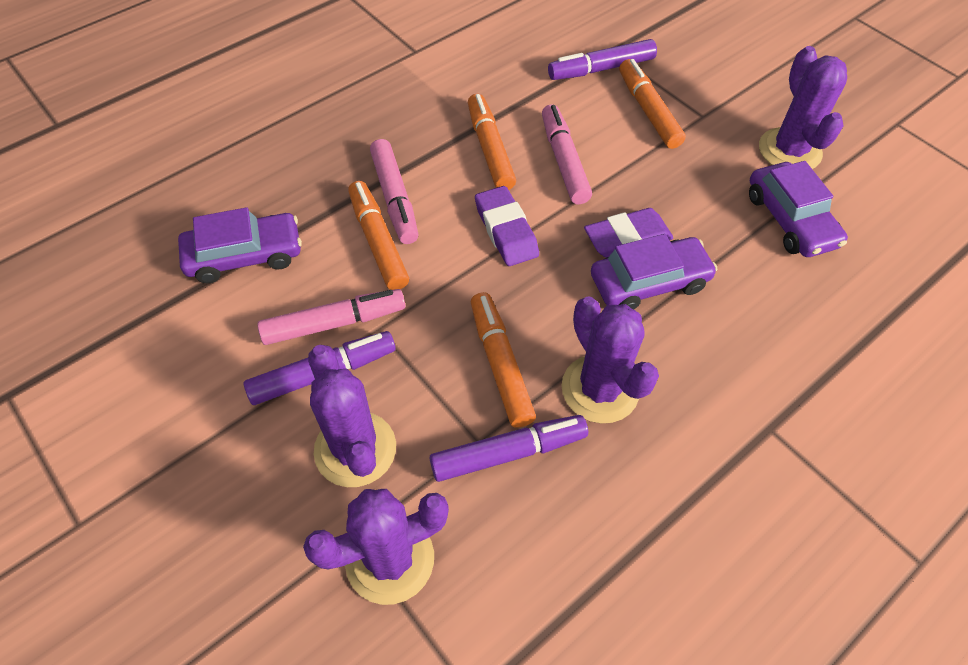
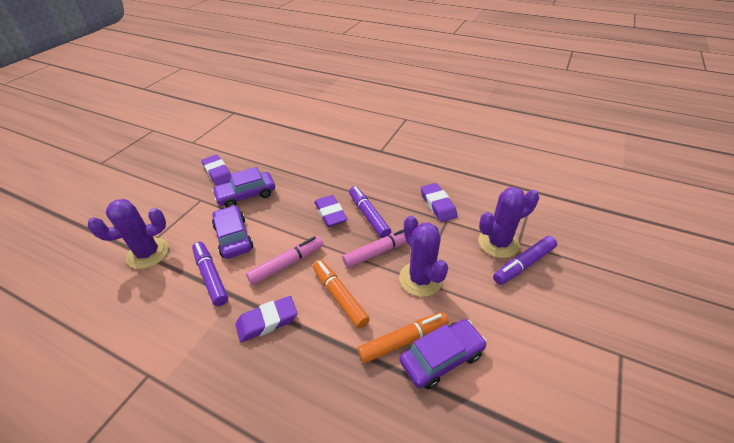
orange marker: 4 -> 2
pink marker: 3 -> 2
purple cactus: 4 -> 3
purple eraser: 2 -> 4

